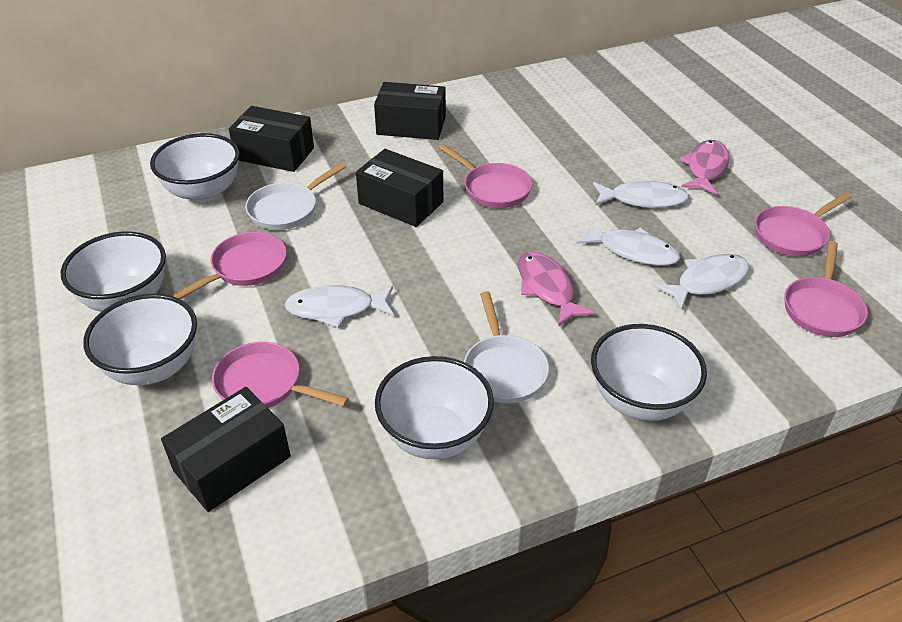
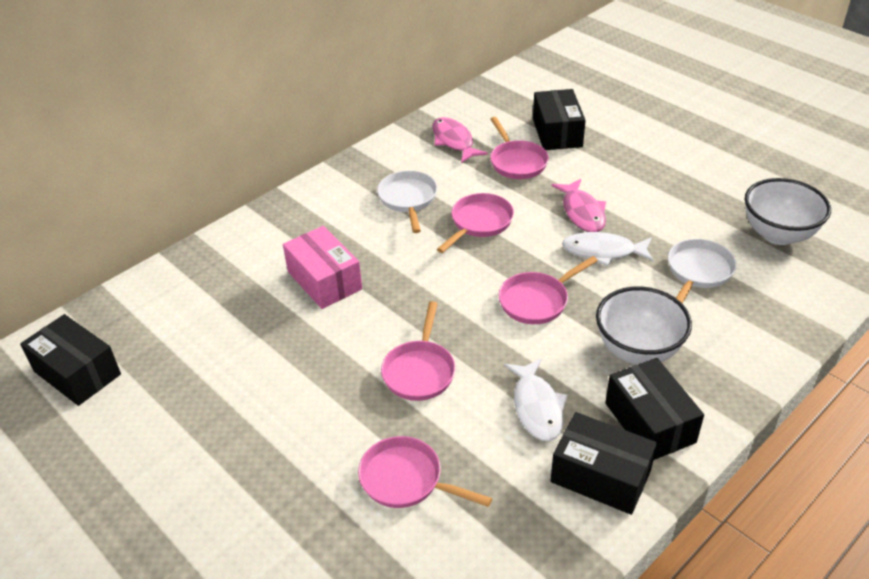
pink box: 0 -> 1
white bowl: 5 -> 2
white fish: 4 -> 2

